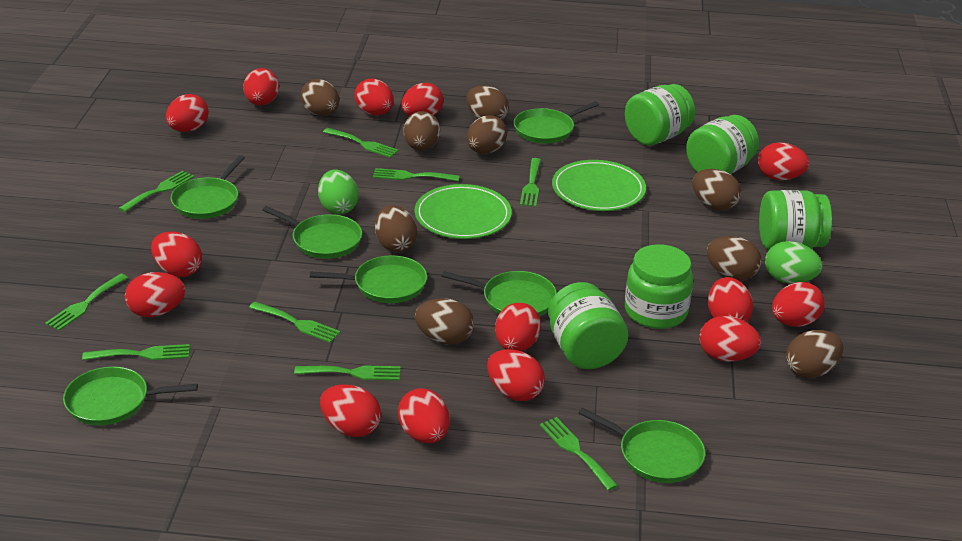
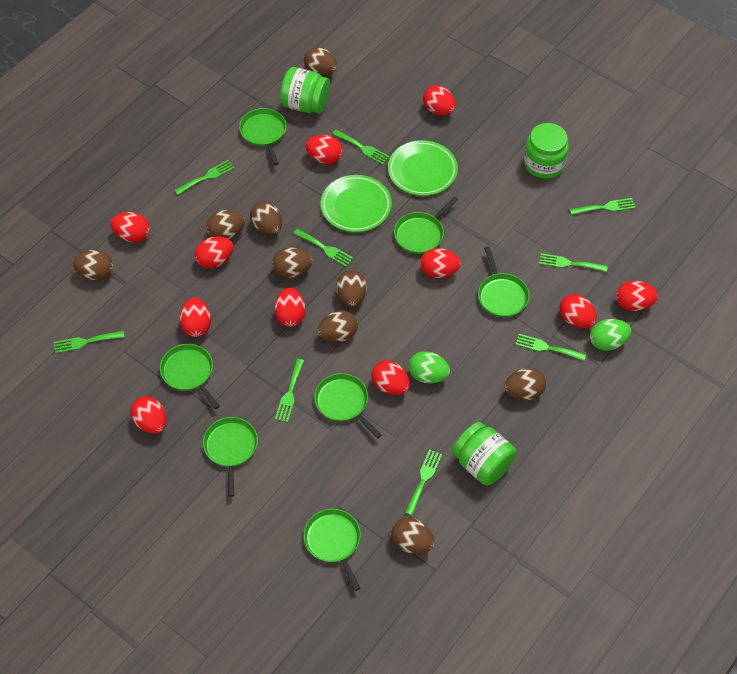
green jar: 5 -> 3
red egg: 14 -> 11

